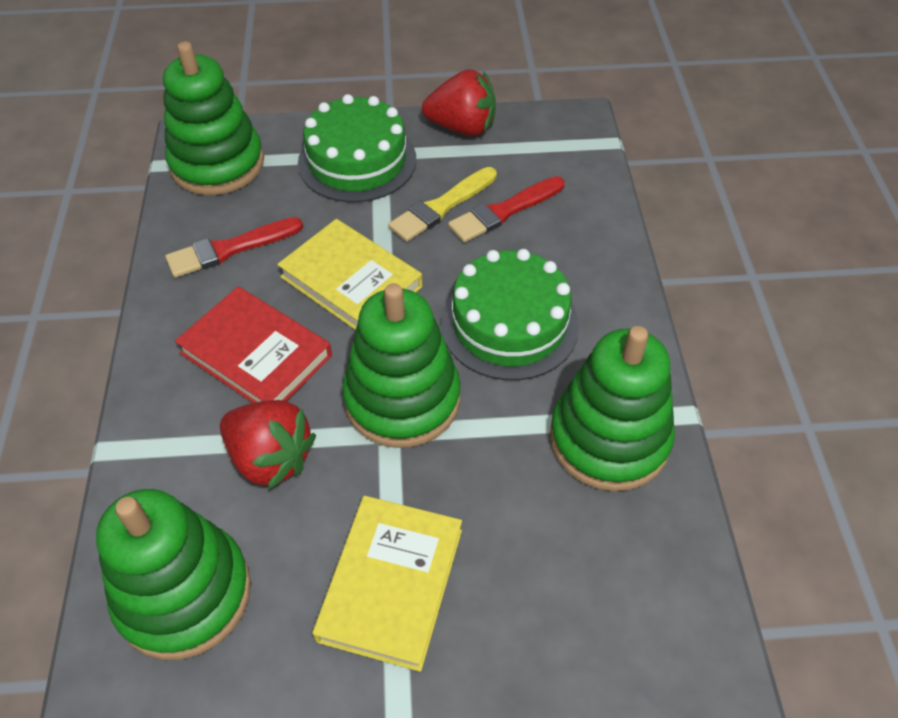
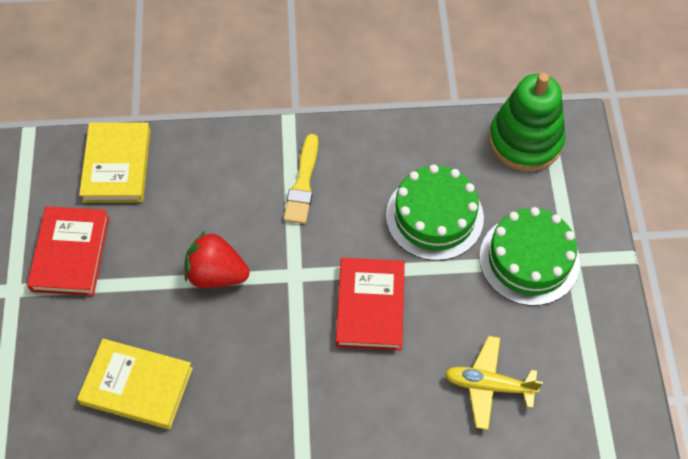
green stacking toy: 4 -> 1
red book: 1 -> 2
red brush: 2 -> 0
red strawberry: 2 -> 1
yellow plane: 0 -> 1

